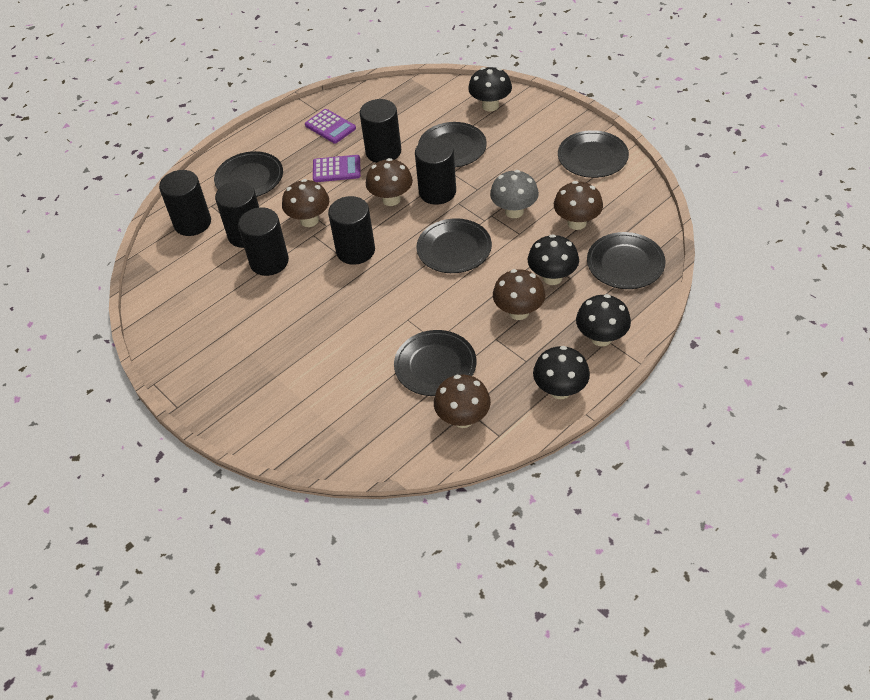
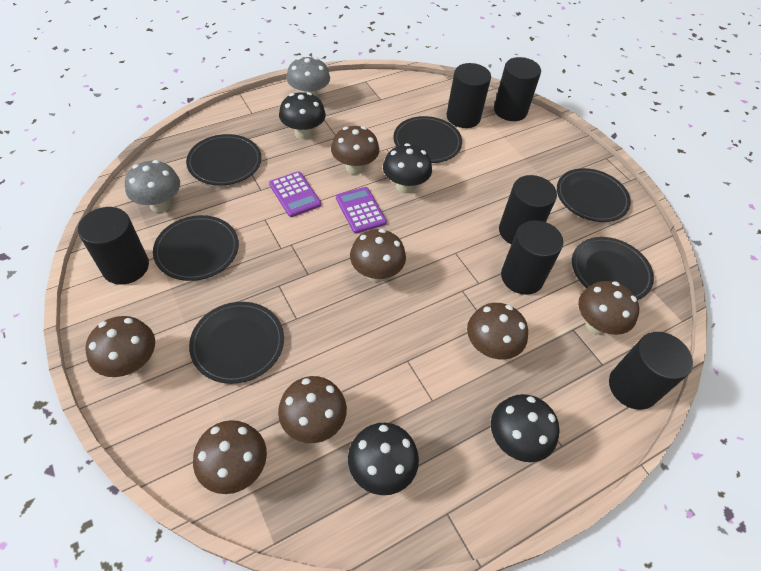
brown mushroom: 5 -> 7
grey mushroom: 1 -> 2

